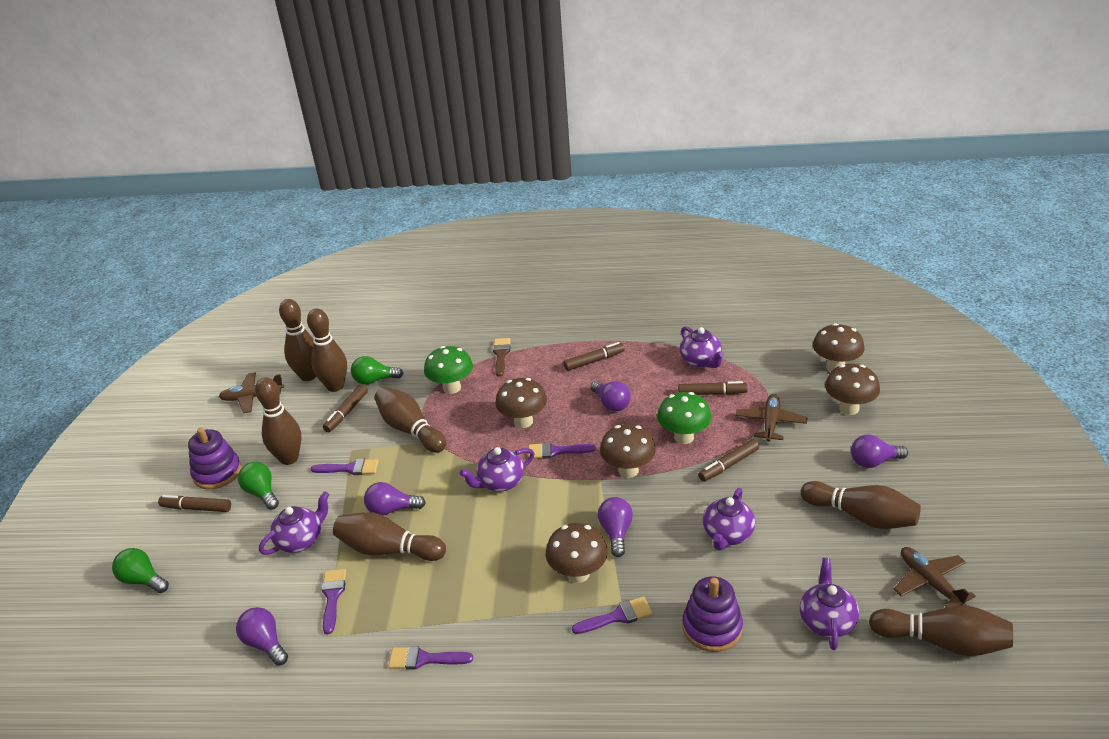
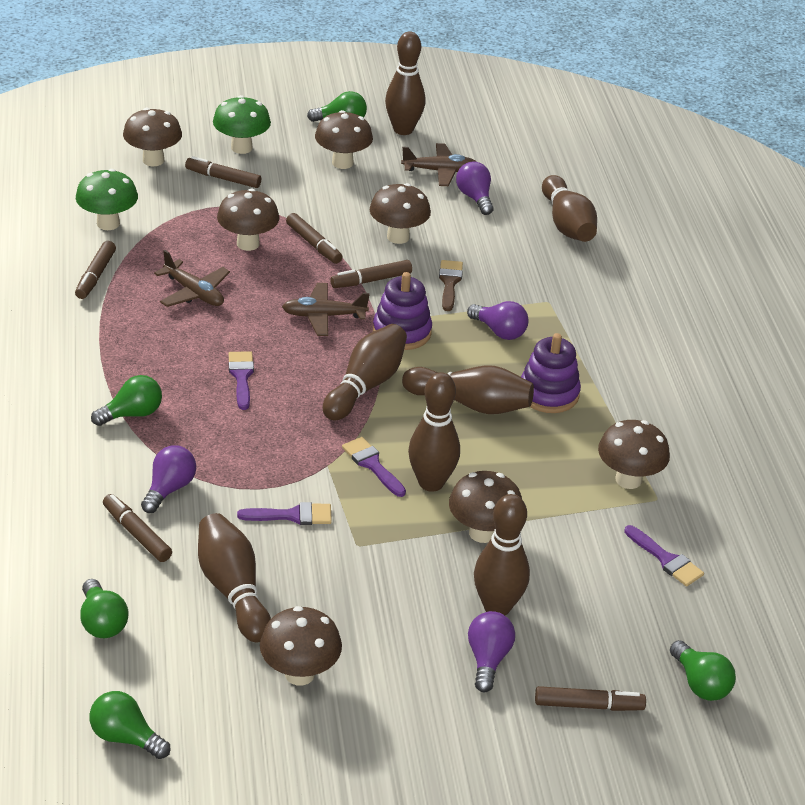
brown marker: 5 -> 6
brown mushroom: 5 -> 7
green light bulb: 3 -> 5
purple brush: 5 -> 4
purple light bulb: 5 -> 4
purple teapot: 5 -> 0

